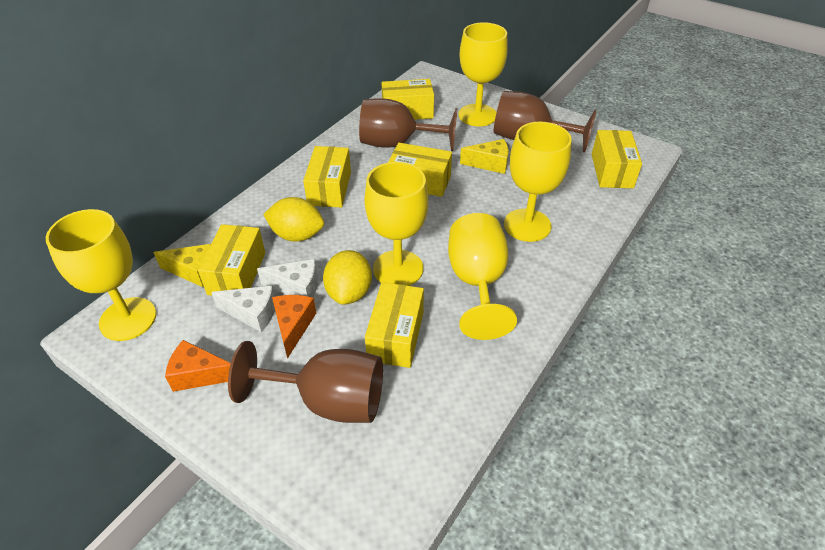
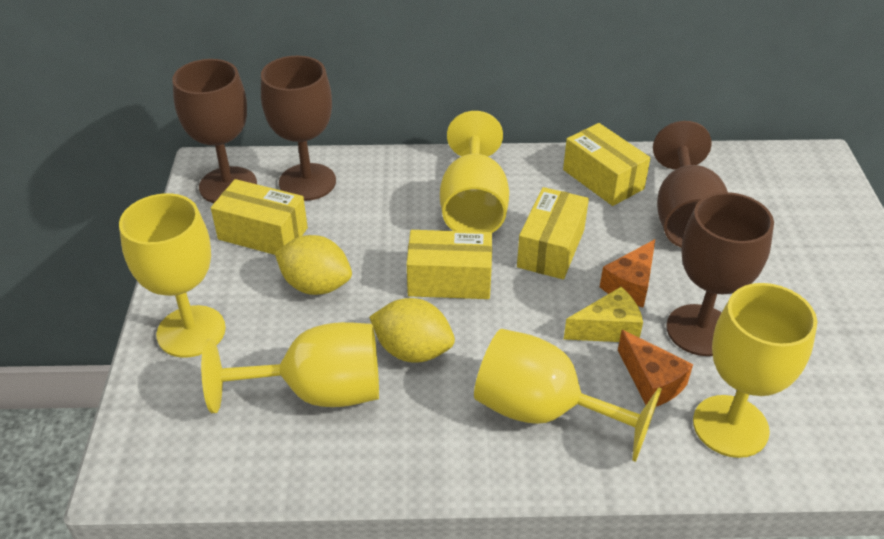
brown goblet: 3 -> 4
white cheese: 2 -> 0
yellow box: 6 -> 4
yellow cheese: 2 -> 1

